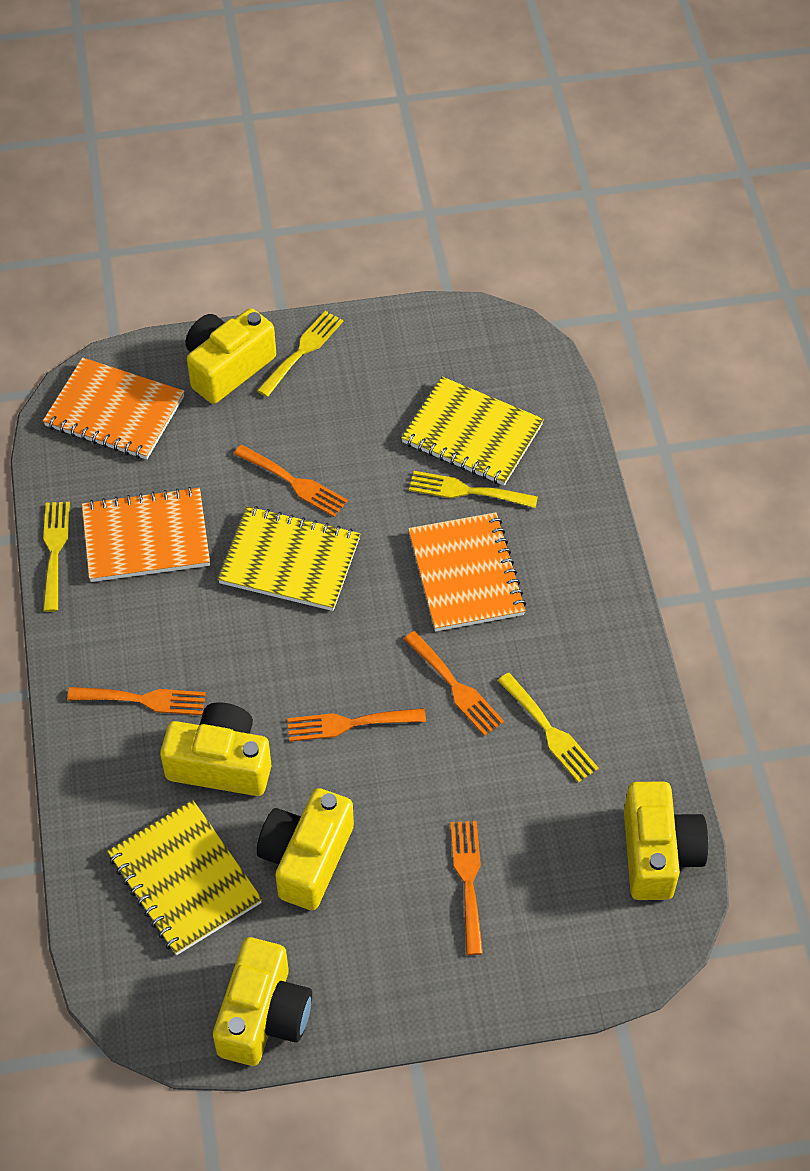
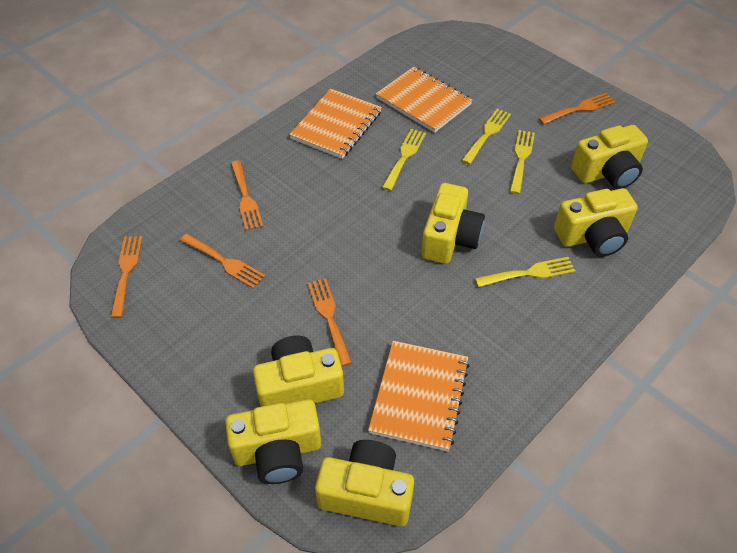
yellow camera: 5 -> 6
yellow notebook: 3 -> 0

